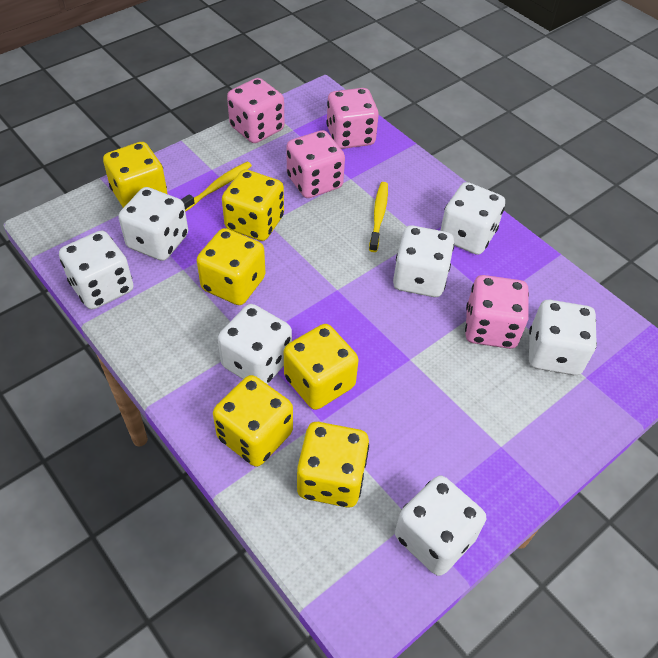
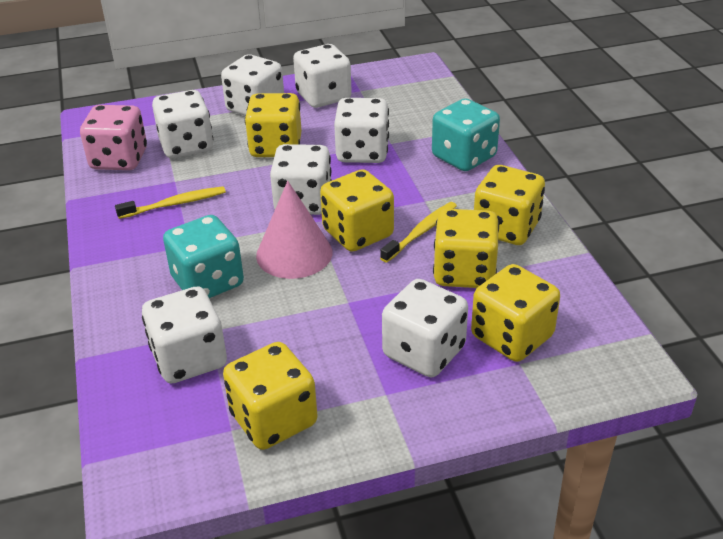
pink cone: 0 -> 1
pink dice: 4 -> 1
turquoise dice: 0 -> 2

